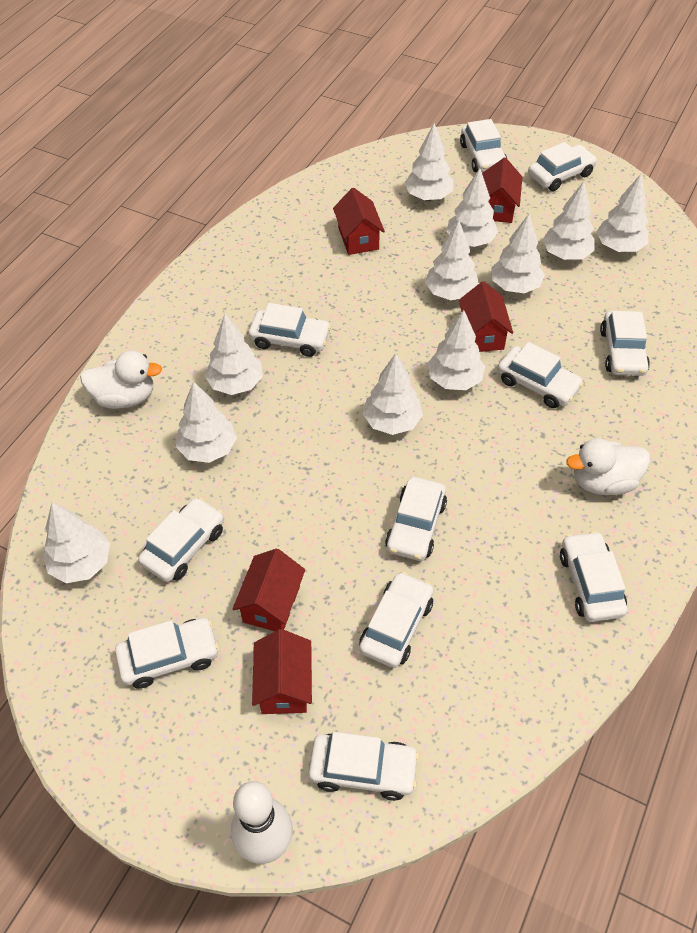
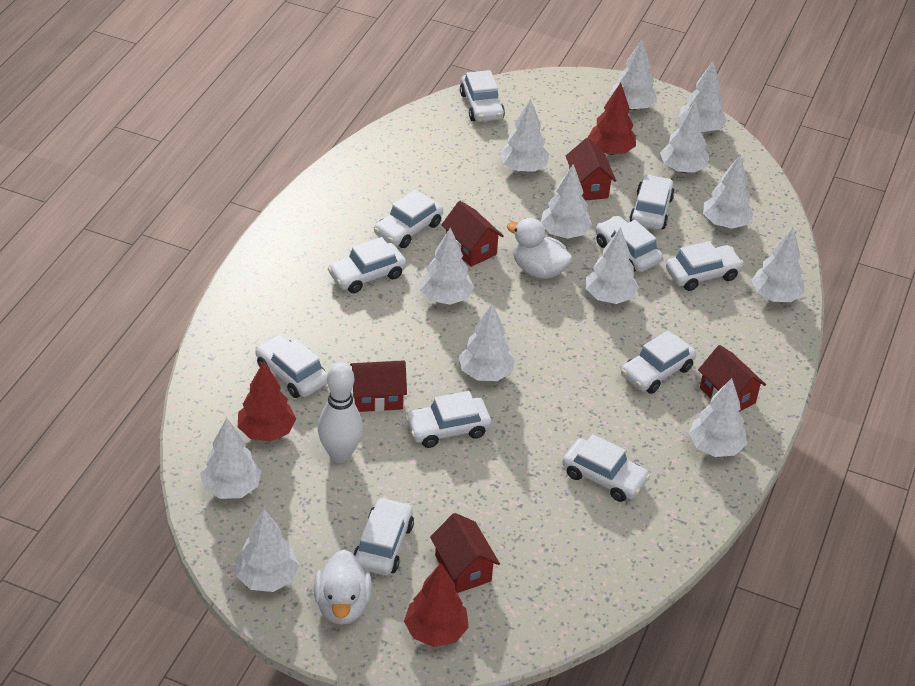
red tree: 0 -> 3
white tree: 11 -> 13

